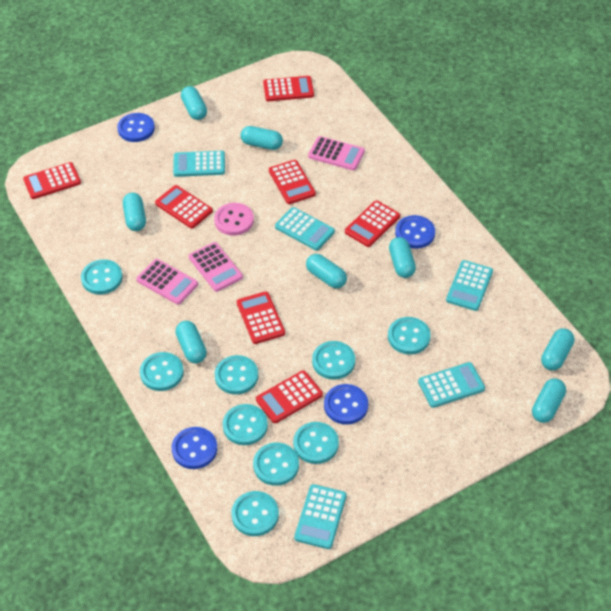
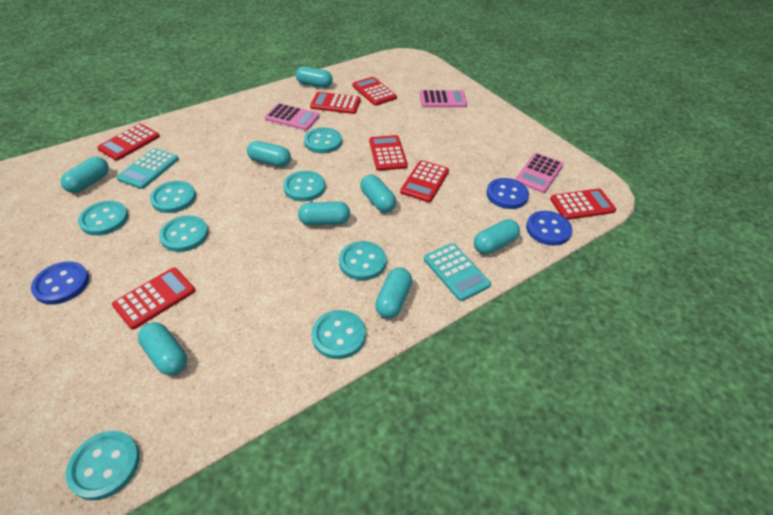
blue button: 4 -> 3
pink button: 1 -> 0
turquoise button: 9 -> 8
turquoise calculator: 5 -> 2

